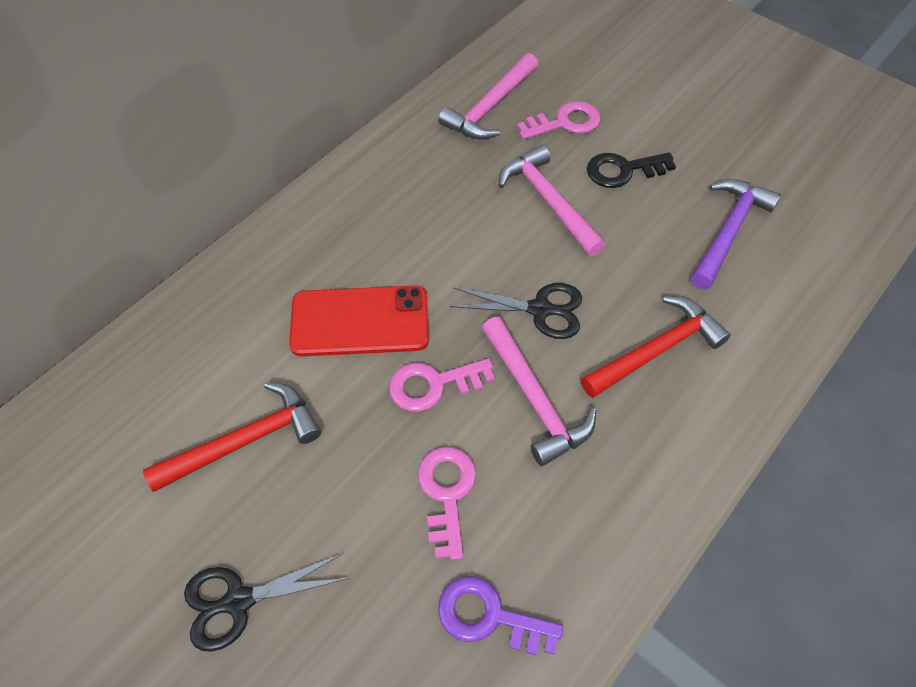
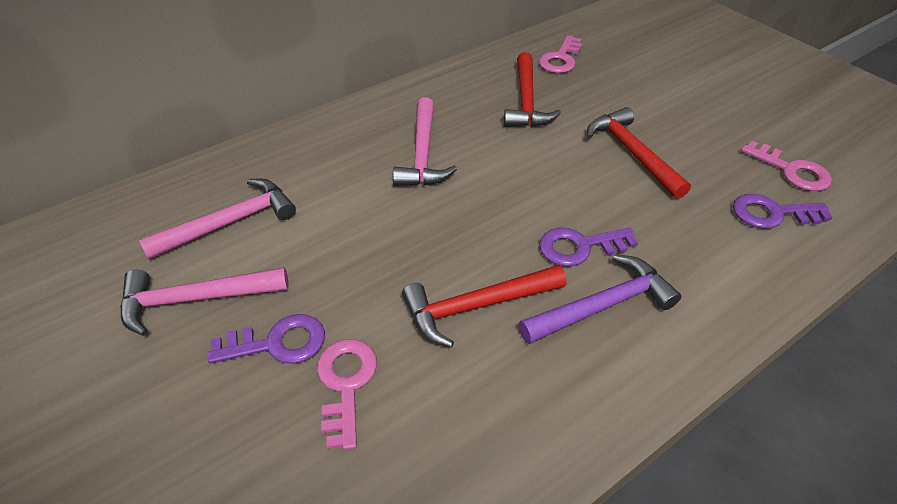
black key: 1 -> 0
black scissors: 2 -> 0
purple key: 1 -> 3
red hammer: 2 -> 3
red phone: 1 -> 0

